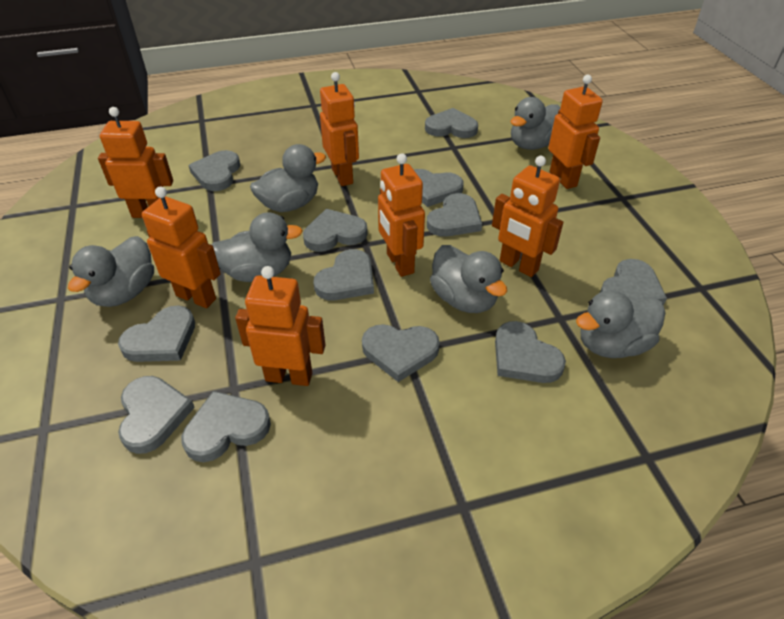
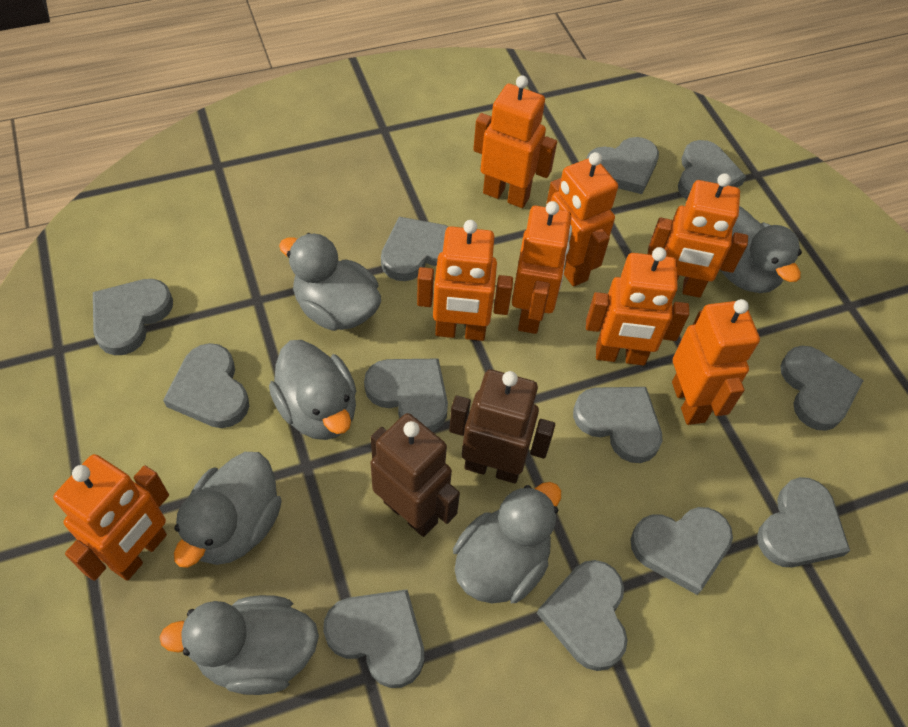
brown robot: 0 -> 2
orange robot: 7 -> 8

